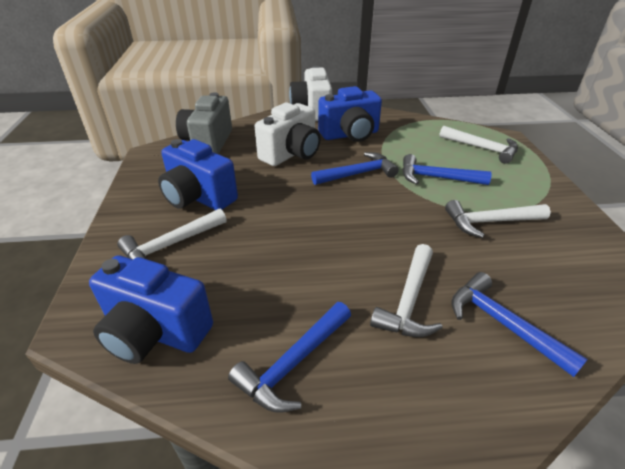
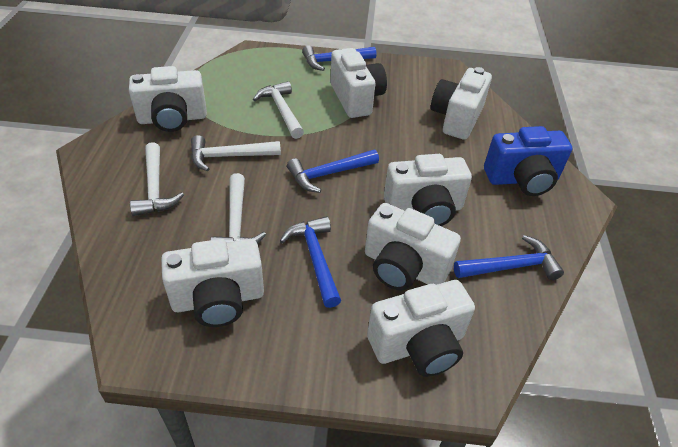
blue camera: 3 -> 1
grey camera: 1 -> 0
white camera: 2 -> 7

